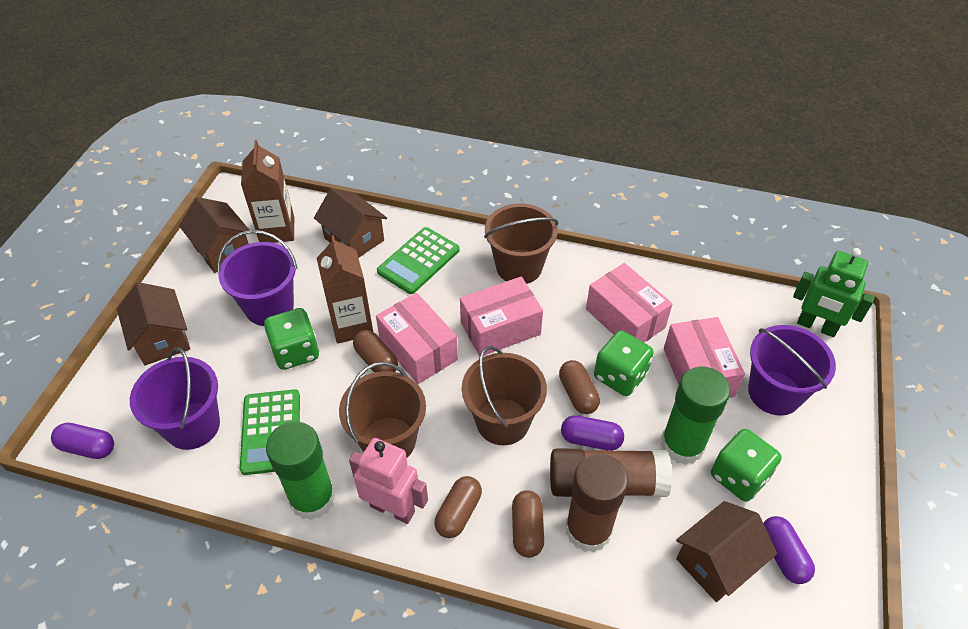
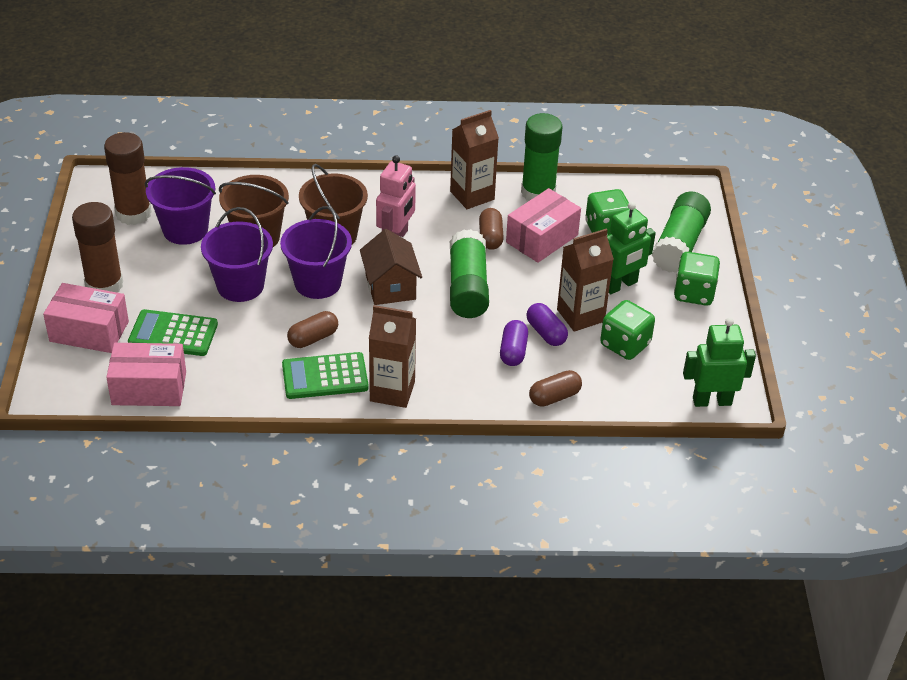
brown bucket: 3 -> 2
brown capsule: 4 -> 3
brown carton: 2 -> 3
brown house: 4 -> 1
green glue stick: 2 -> 3
green robot: 1 -> 2
pink box: 4 -> 3
purple capsule: 3 -> 2

